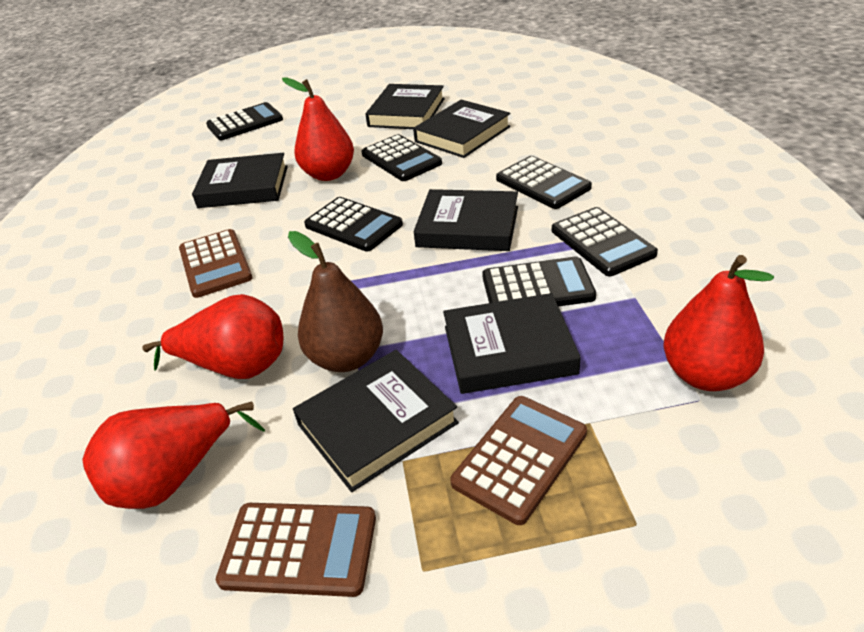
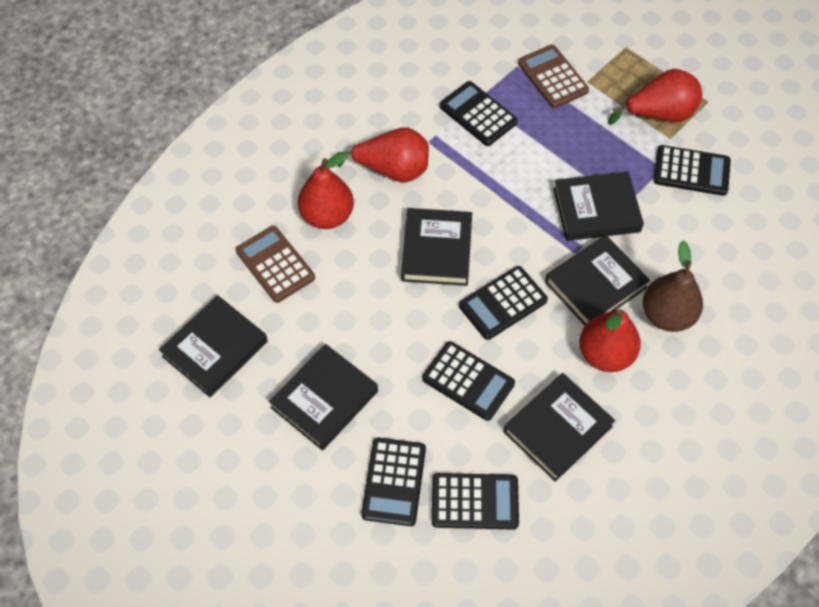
brown calculator: 3 -> 2

